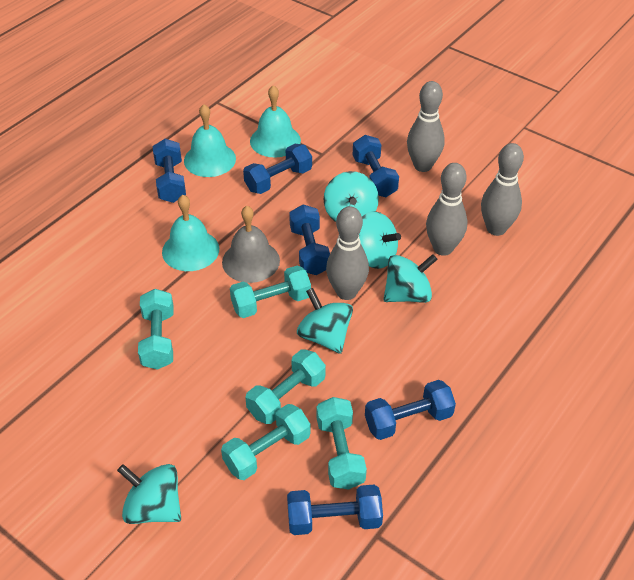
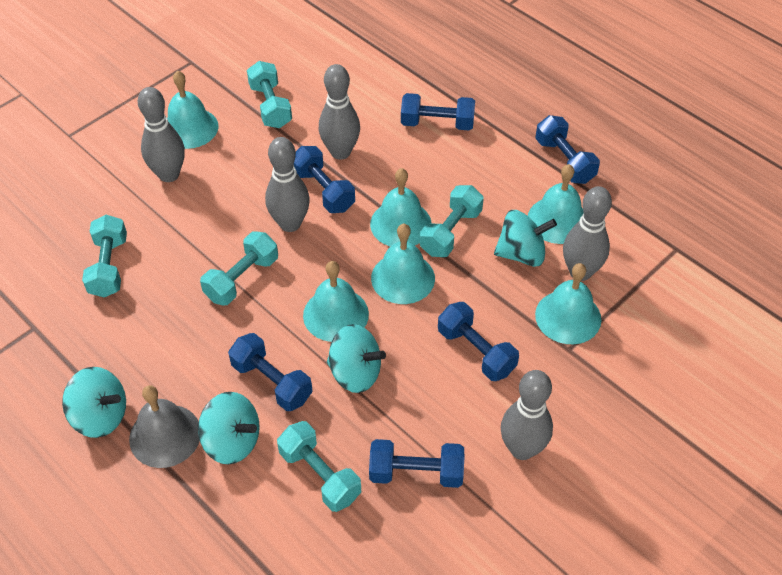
grey bowling pin: 4 -> 5
turquoise bell: 3 -> 6
turquoise spinning top: 5 -> 4

